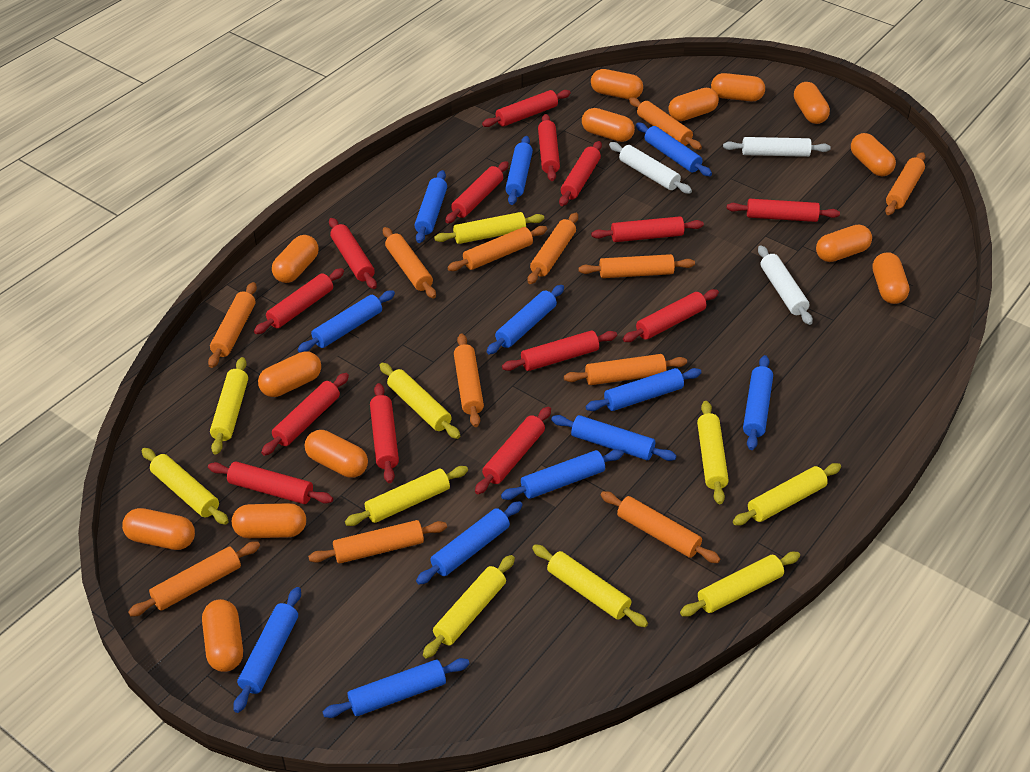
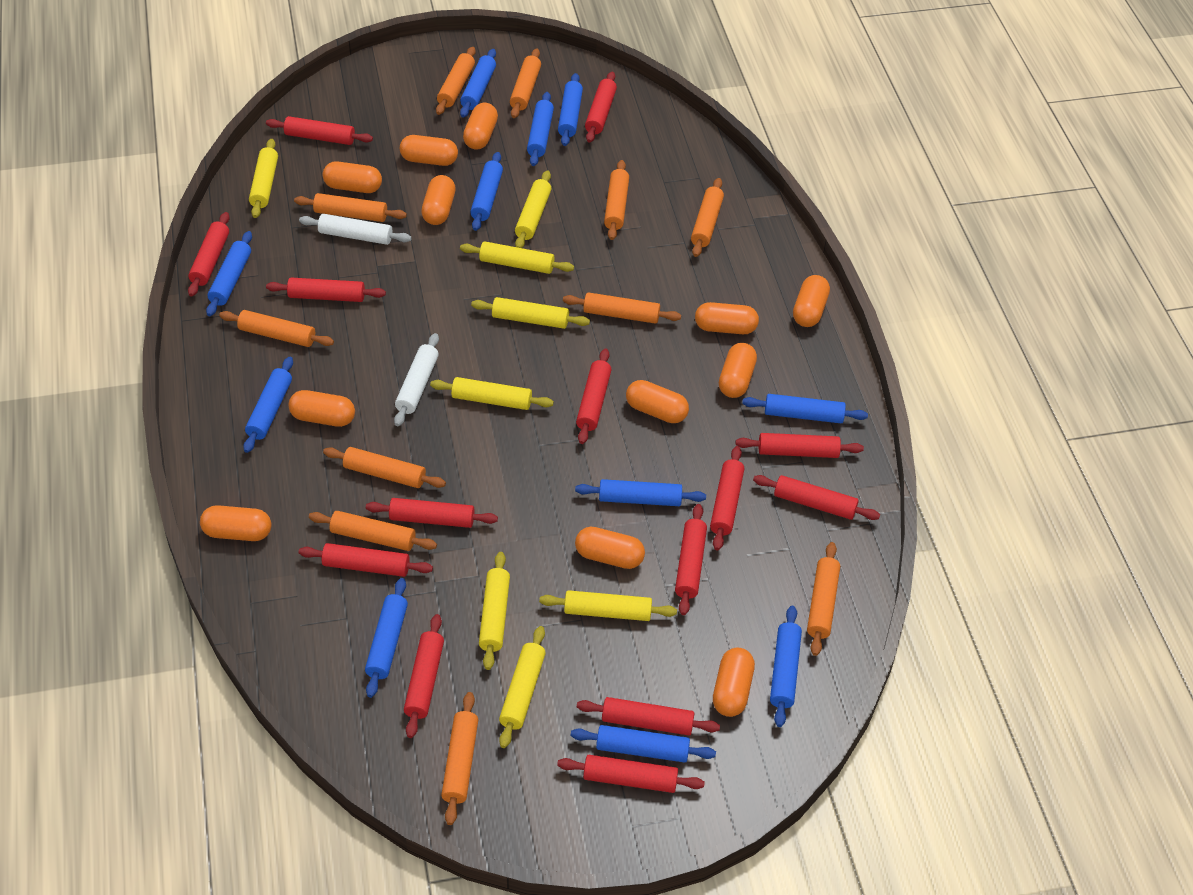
blue rolling pin: 12 -> 11
orange capsule: 14 -> 12
orange rolling pin: 12 -> 11
white rolling pin: 3 -> 2
yellow rolling pin: 10 -> 8

